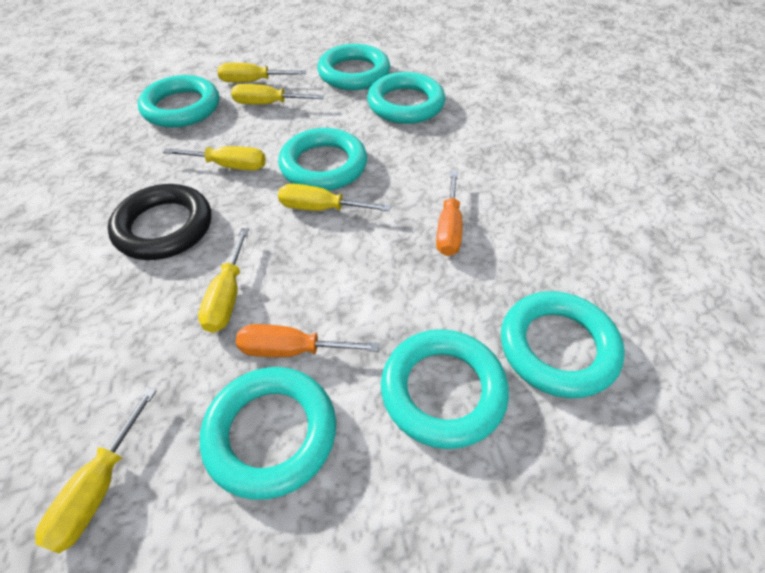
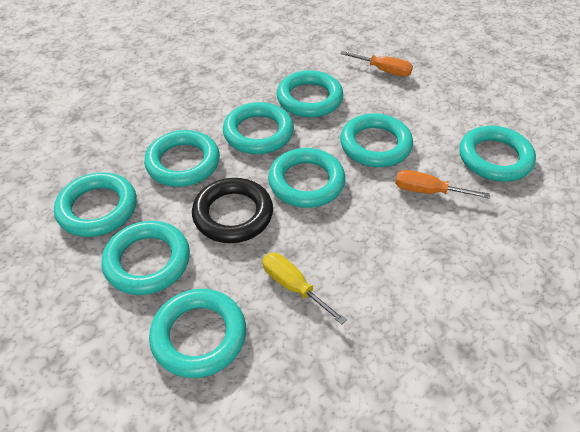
turquoise ring: 7 -> 9
yellow screwdriver: 6 -> 1

